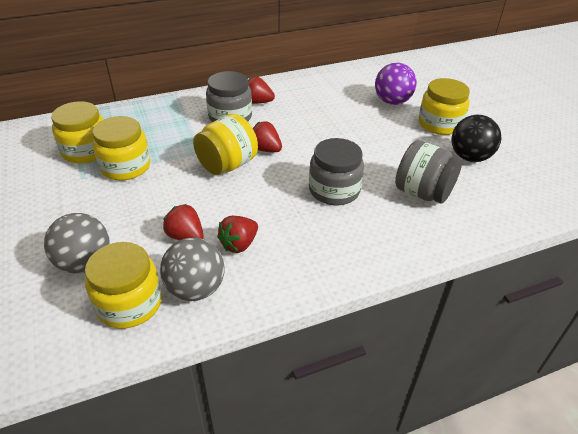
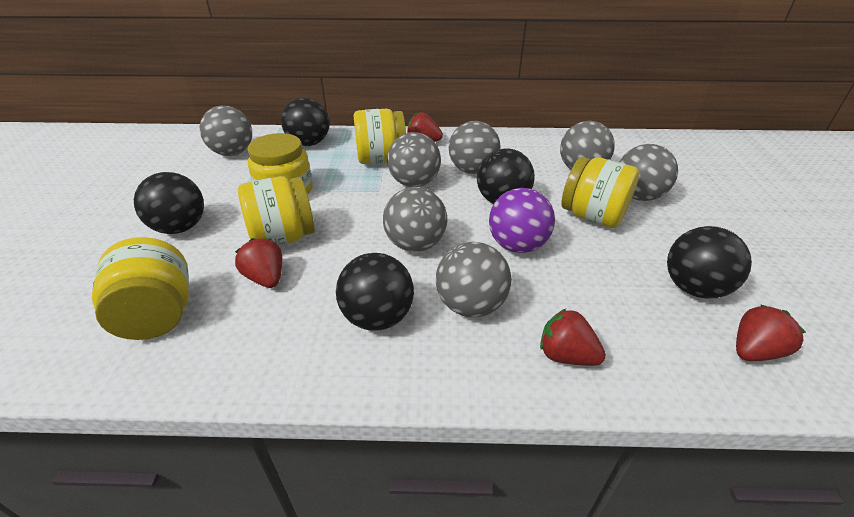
black ball: 1 -> 5
grey ball: 2 -> 7
grey jar: 3 -> 0

